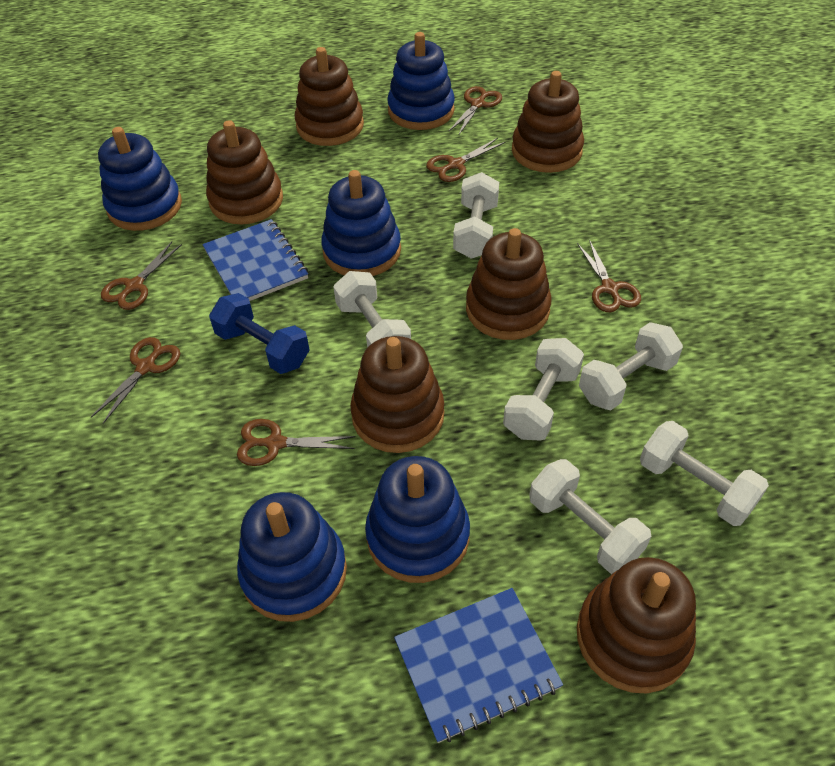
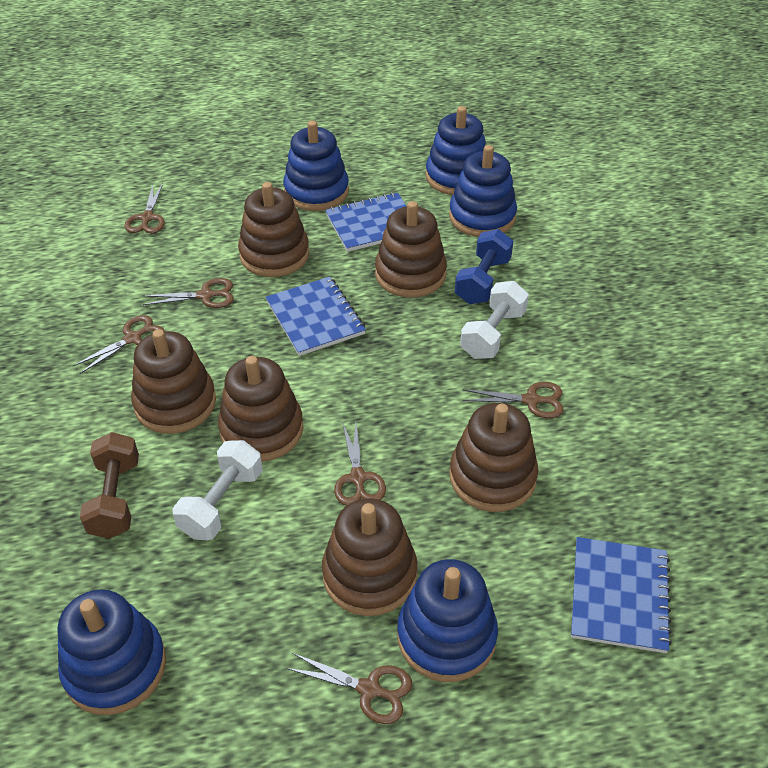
blue notebook: 2 -> 3
brown dumbbell: 0 -> 1
white dumbbell: 6 -> 2

